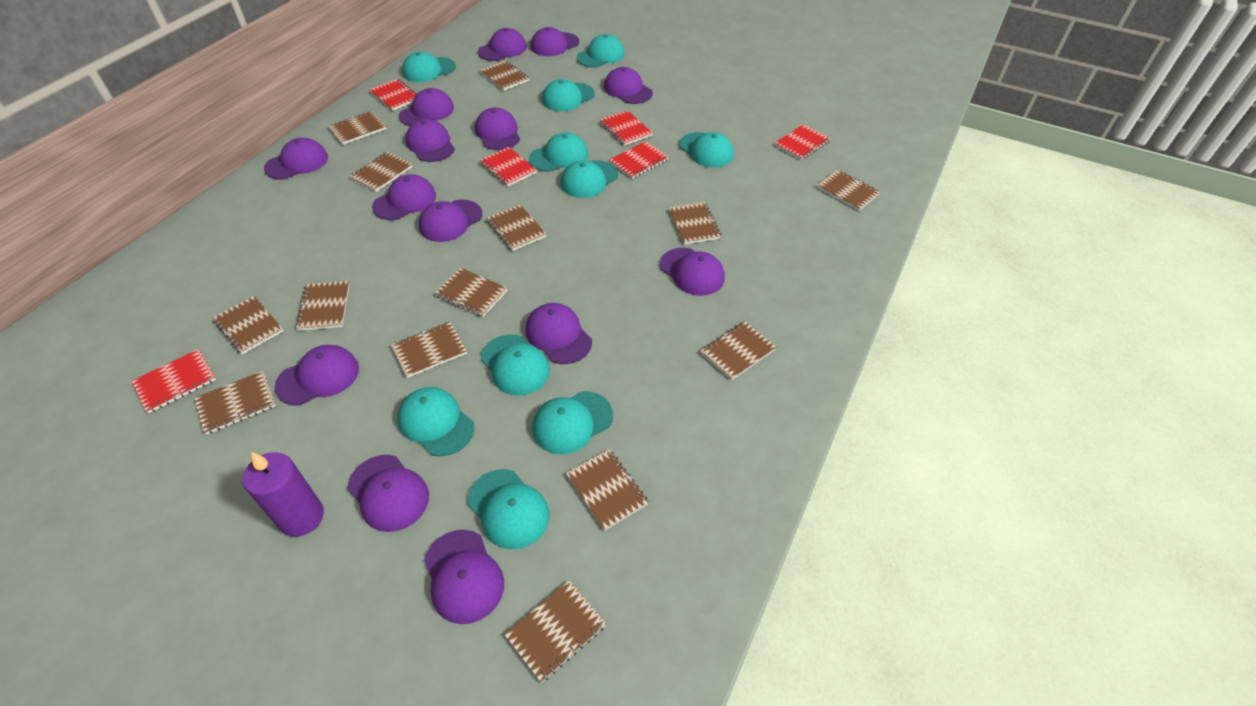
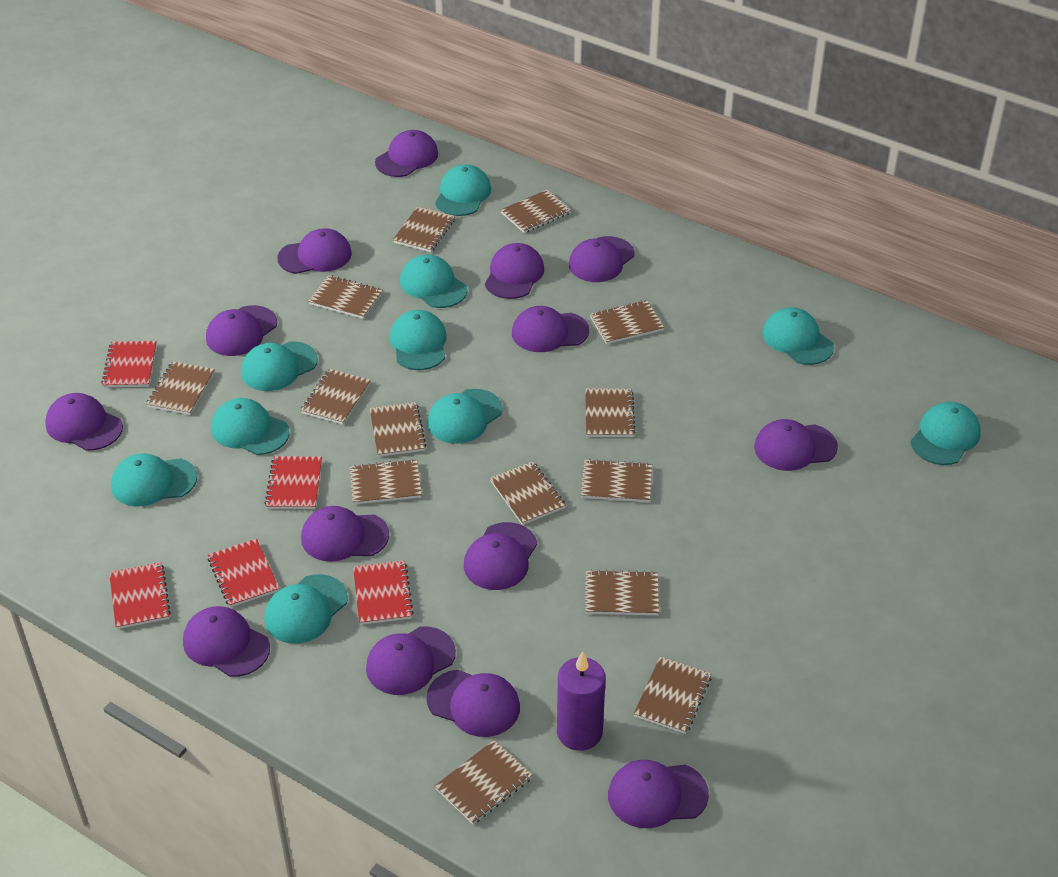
red notebook: 6 -> 5

